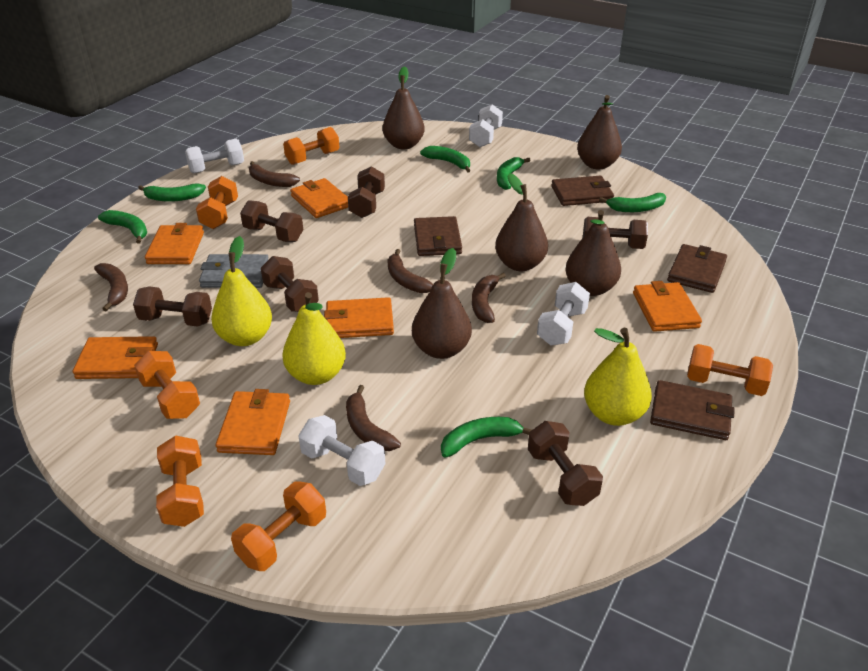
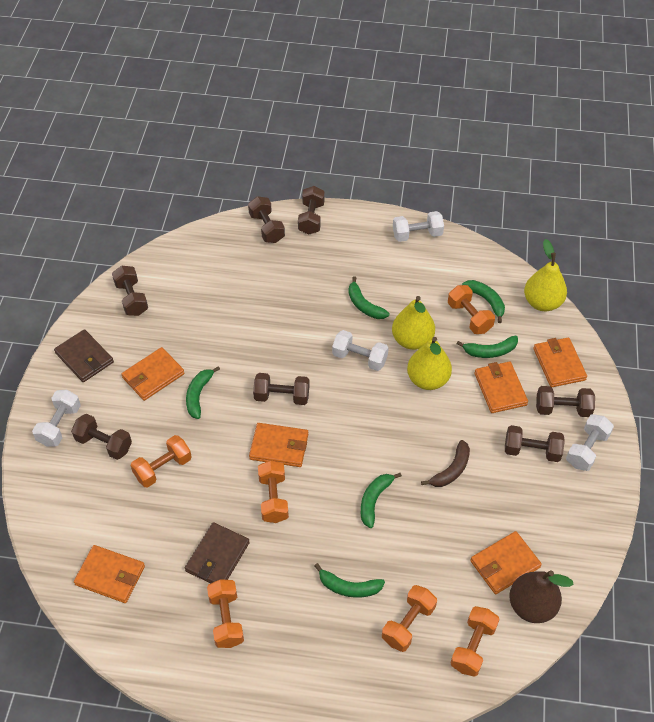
brown banana: 5 -> 1
brown dumbbell: 6 -> 7
brown pear: 5 -> 1
brown wallet: 4 -> 2
grey wallet: 1 -> 0

